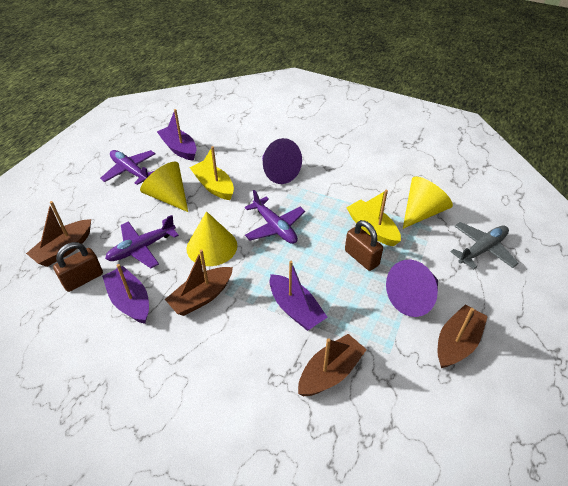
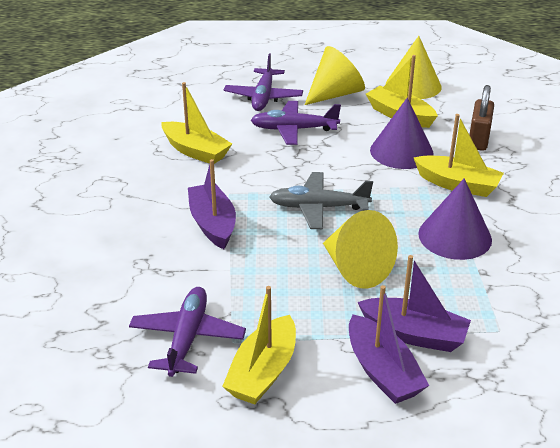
brown boat: 4 -> 0
brown padlock: 2 -> 1
yellow boat: 2 -> 4

